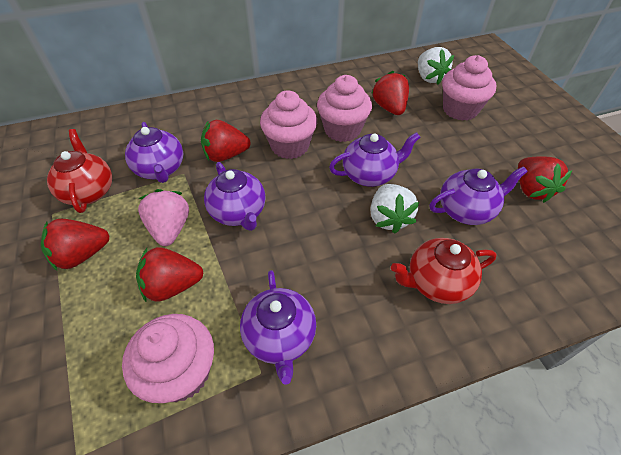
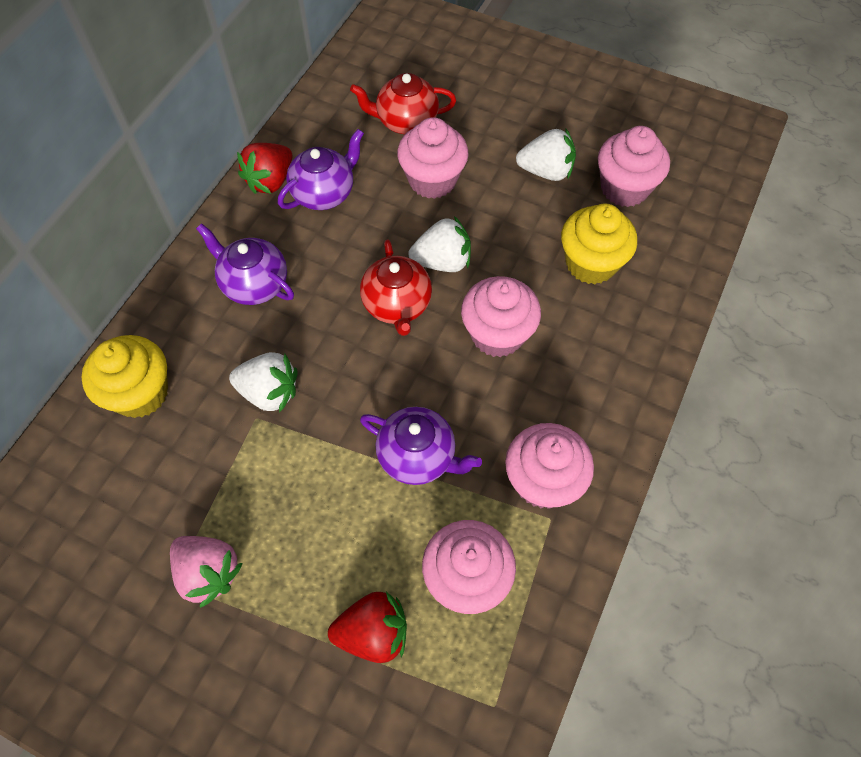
pink cupcake: 4 -> 5
purple teapot: 5 -> 3
red strawberry: 5 -> 2
white strawberry: 2 -> 3
yellow cupcake: 0 -> 2

